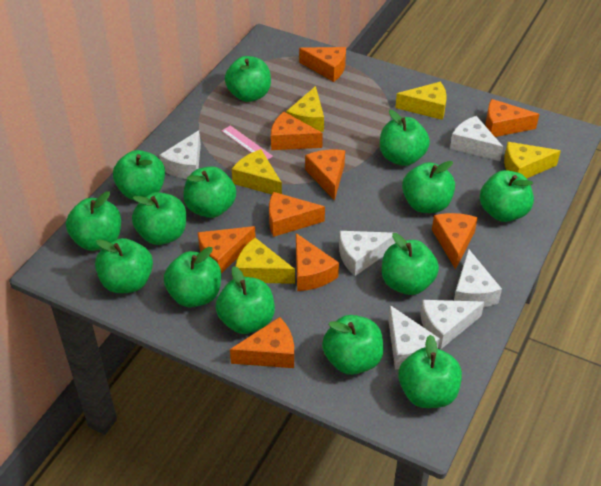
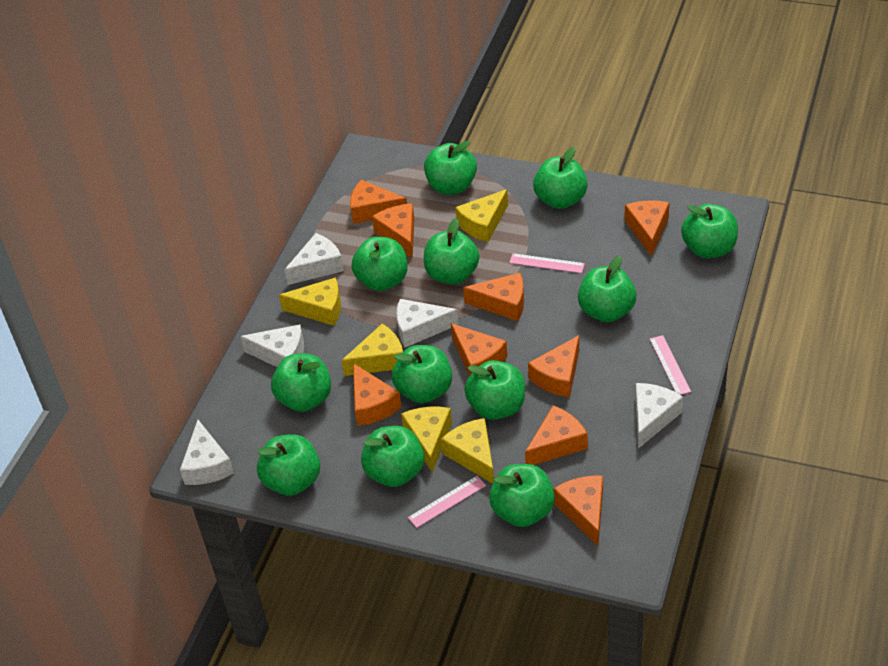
green apple: 14 -> 12
pink ruler: 1 -> 3
white cheese: 6 -> 5

